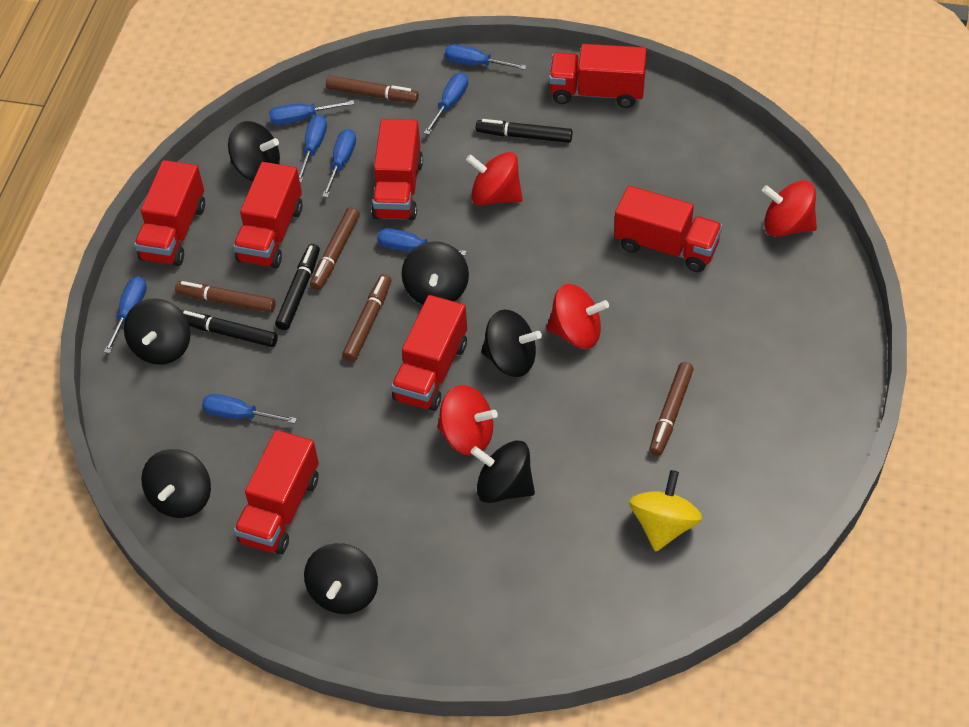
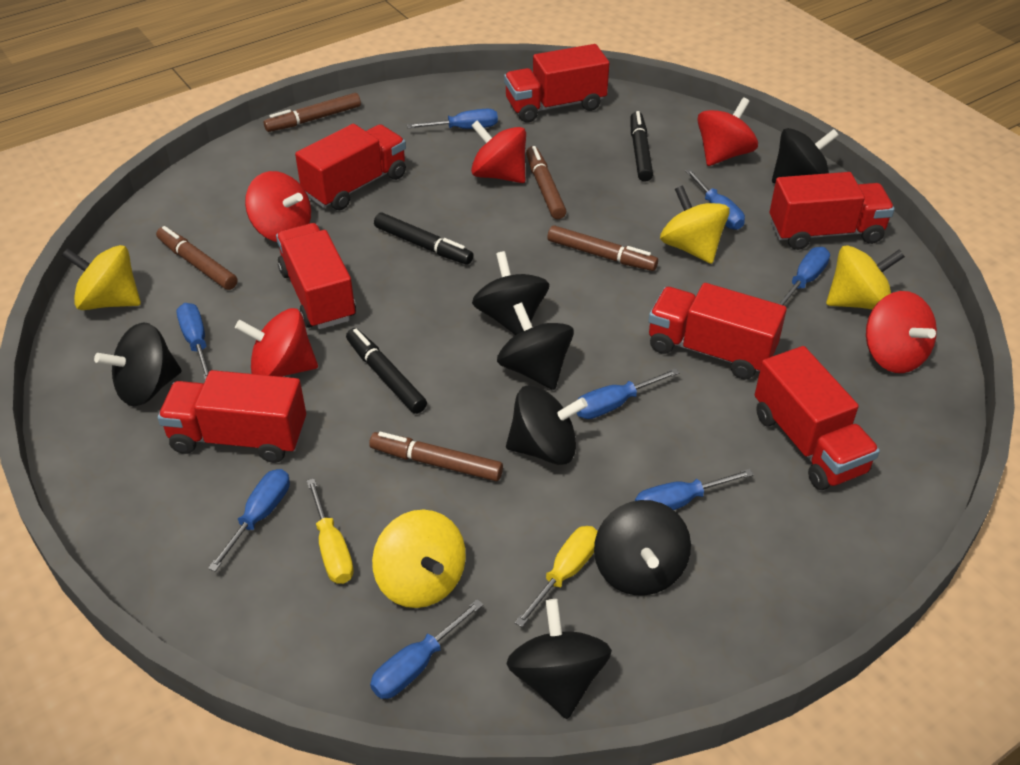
red spinning top: 4 -> 5
yellow screwdriver: 0 -> 2
yellow spinning top: 1 -> 4

